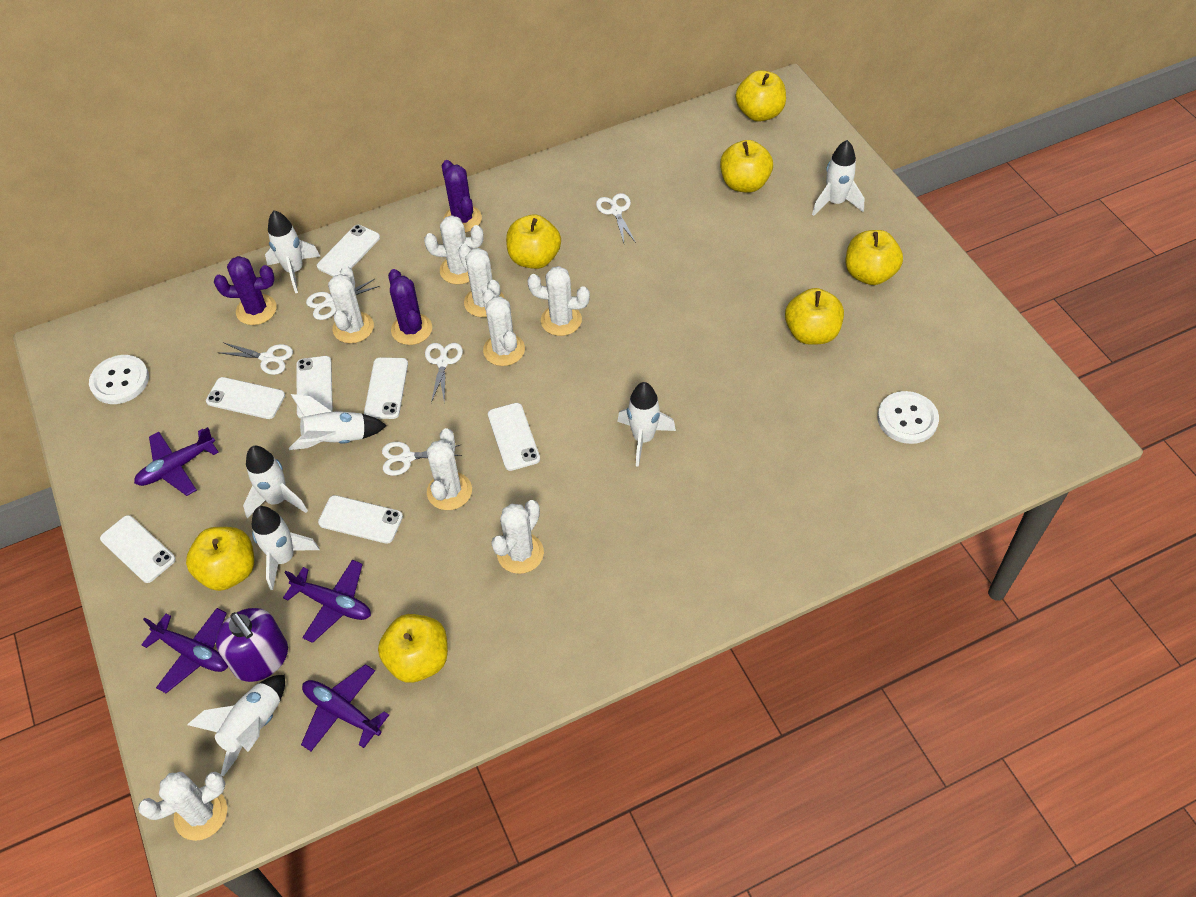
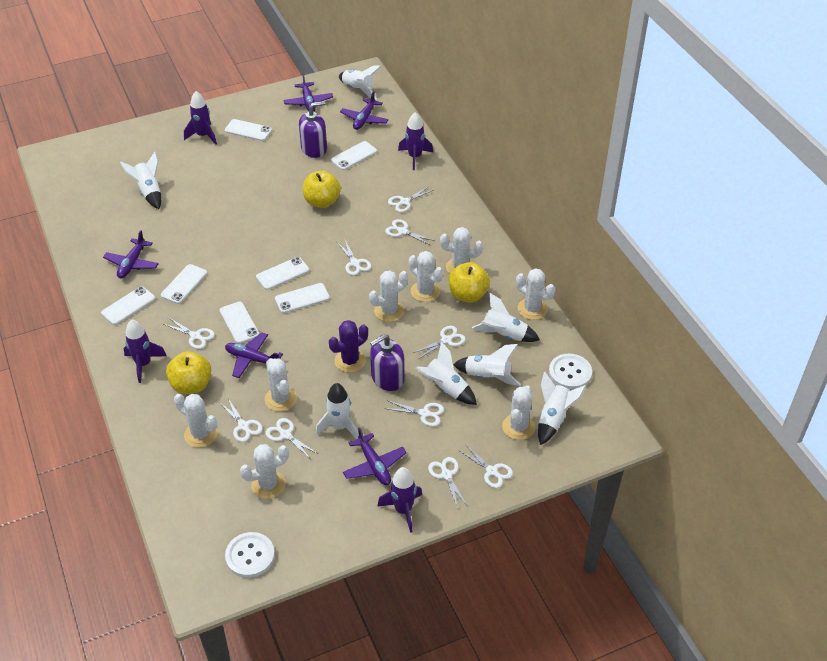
purple cactus: 3 -> 1
purple plane: 4 -> 5
purple rocket: 0 -> 4
purple soap dispenser: 1 -> 2
white scissors: 5 -> 10
yellow apple: 7 -> 3

